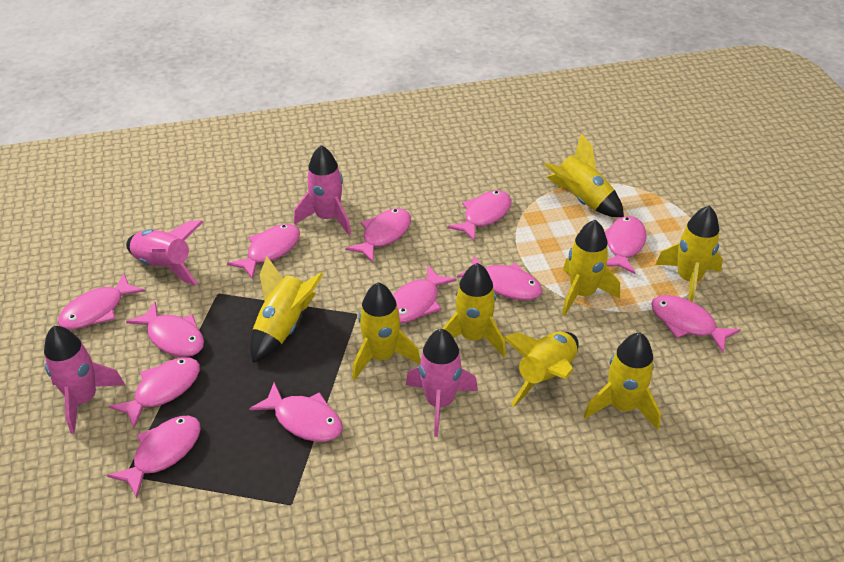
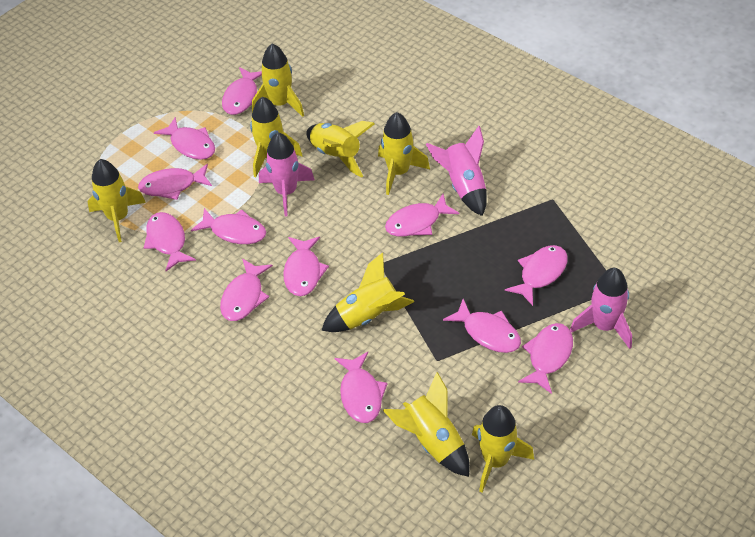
pink rocket: 4 -> 3

